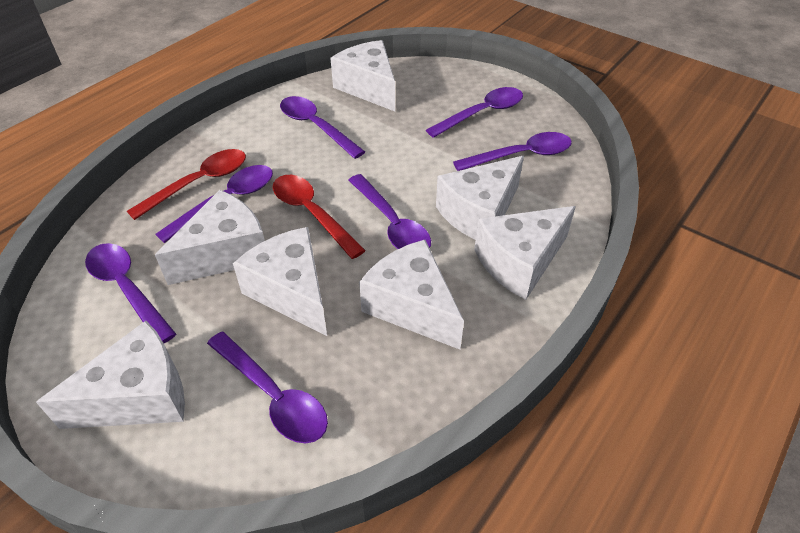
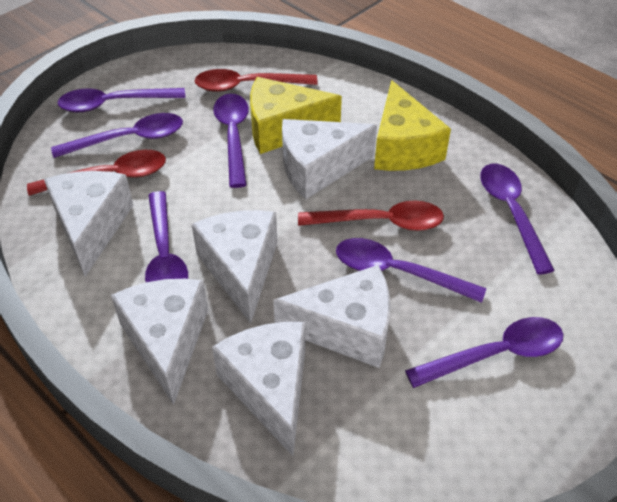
red spoon: 2 -> 3
white cheese: 7 -> 6
yellow cheese: 0 -> 2

